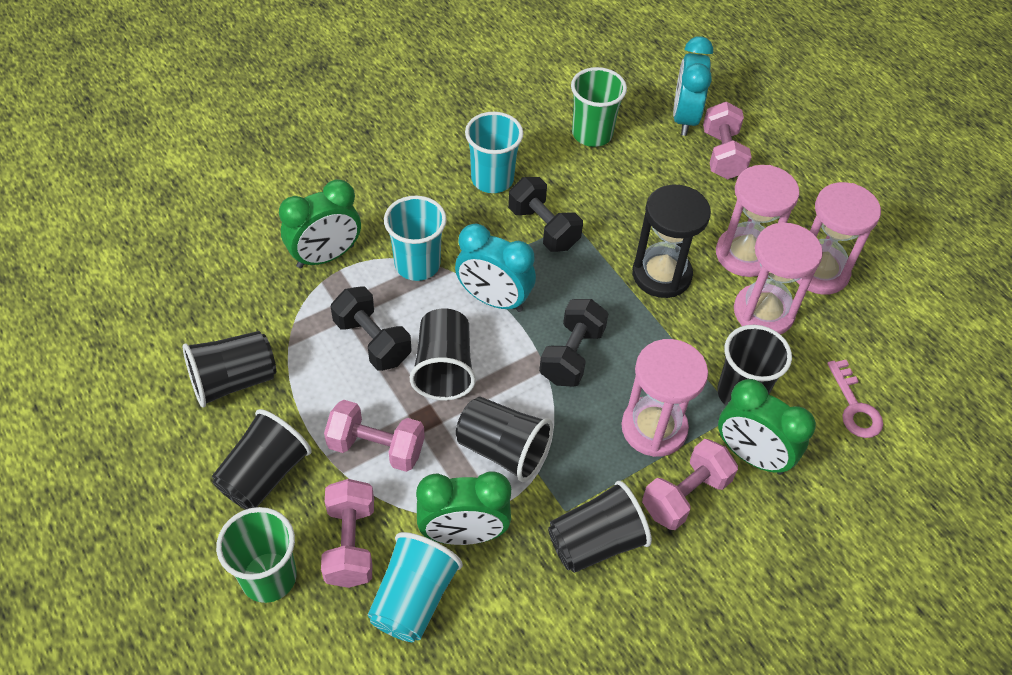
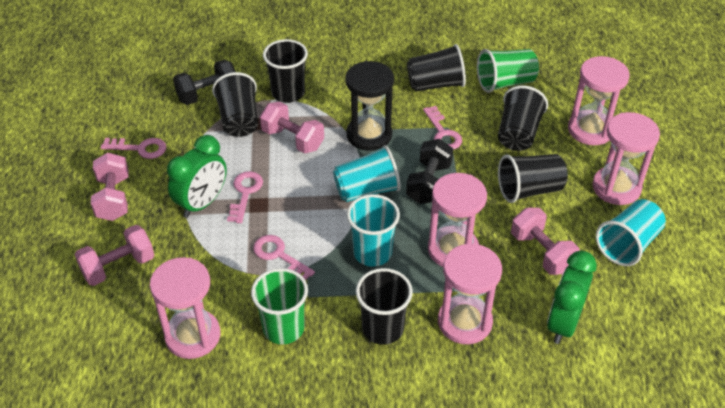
black dumbbell: 3 -> 2
green clock: 3 -> 2
pink hourglass: 4 -> 5
pink key: 1 -> 4
turquoise clock: 2 -> 0

